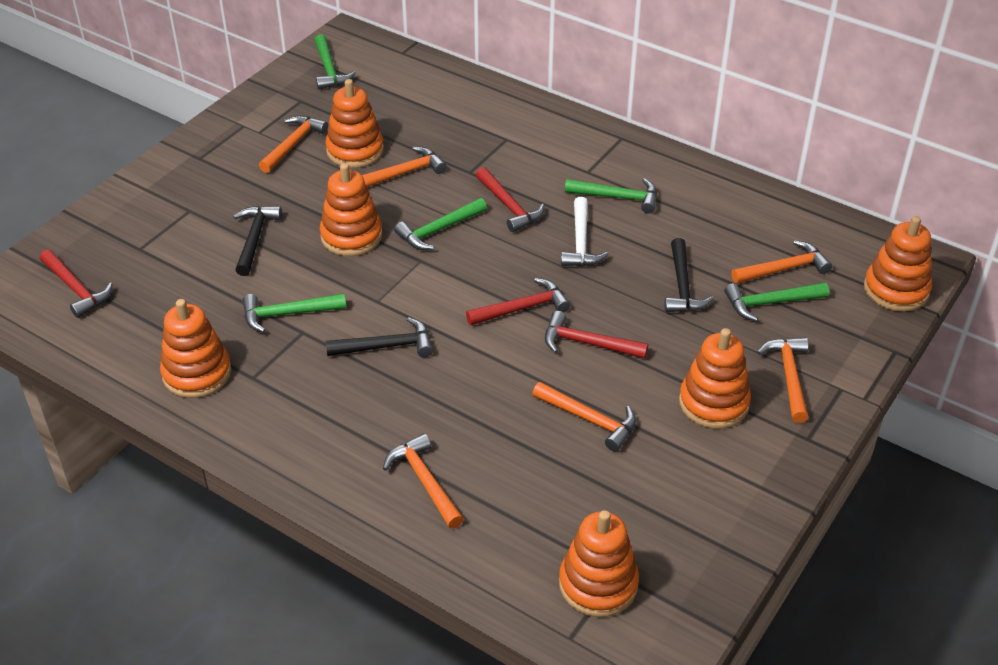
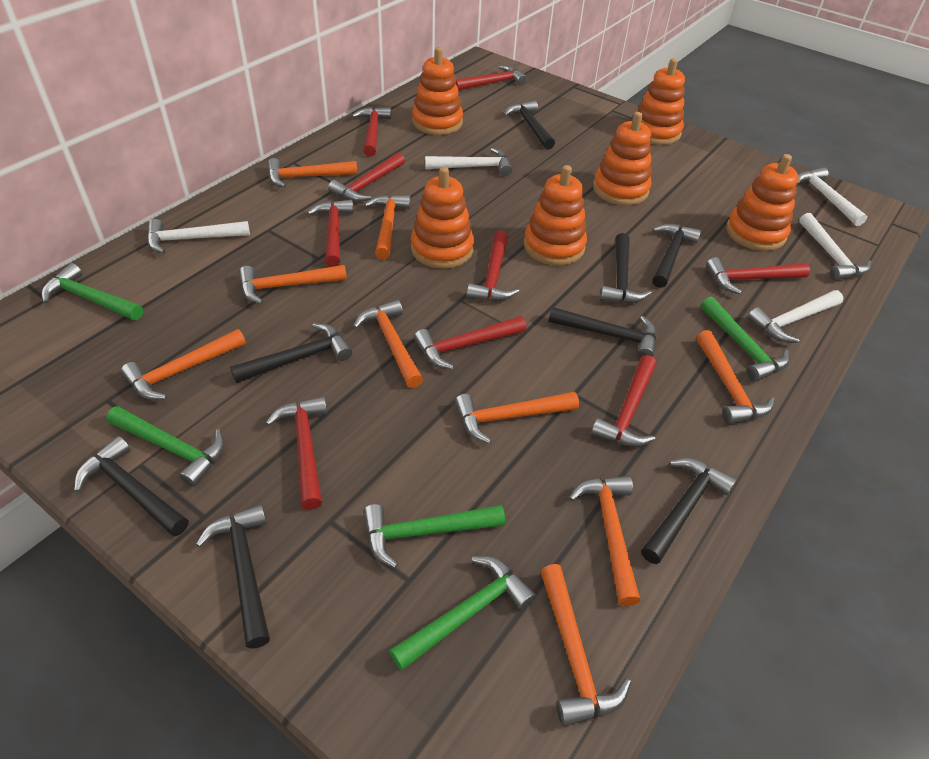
black hammer: 3 -> 8
orange hammer: 6 -> 9
red hammer: 4 -> 9
white hammer: 1 -> 5

